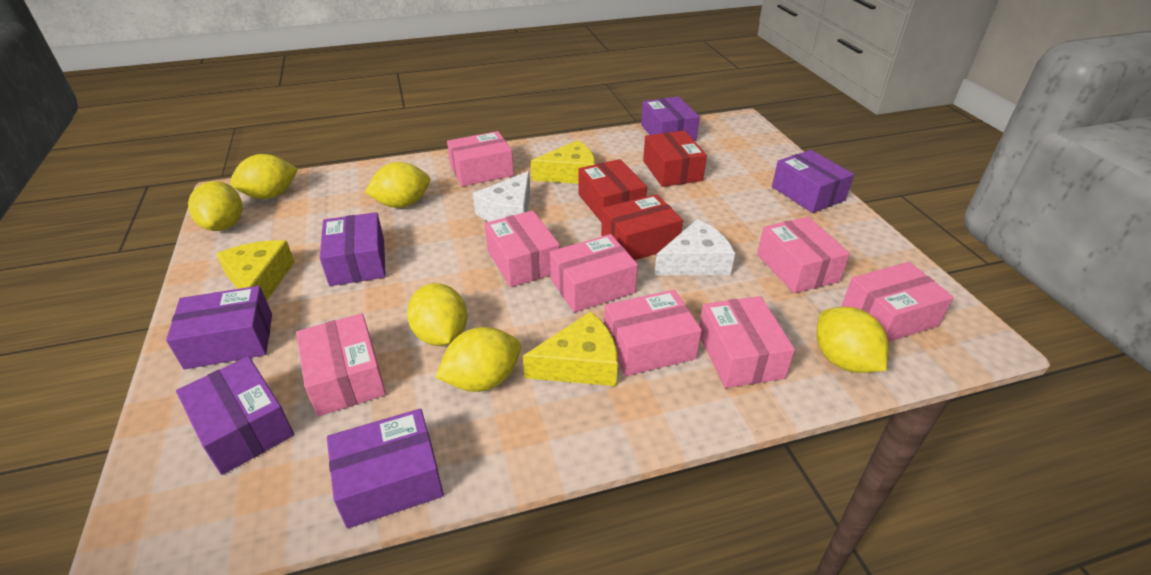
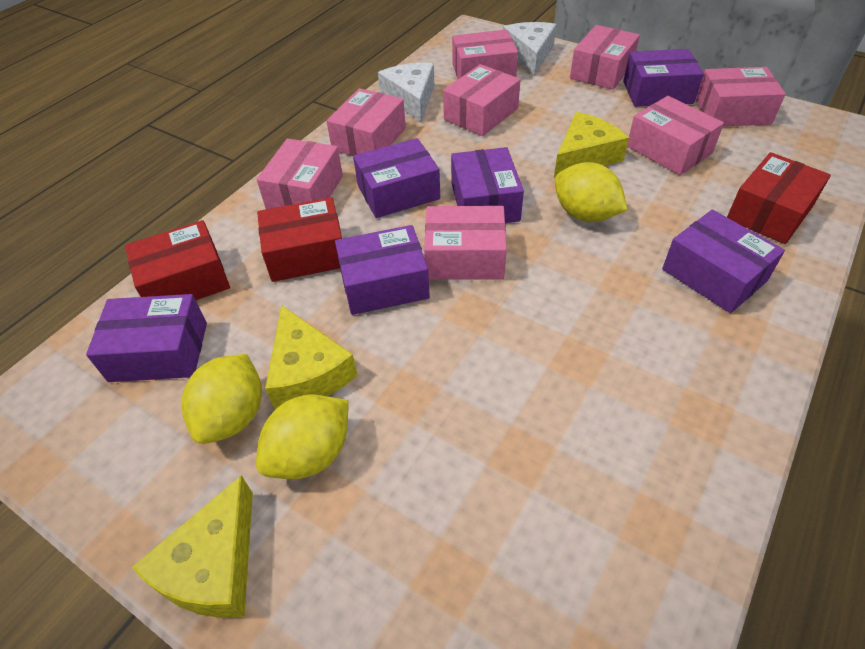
yellow lemon: 6 -> 3

